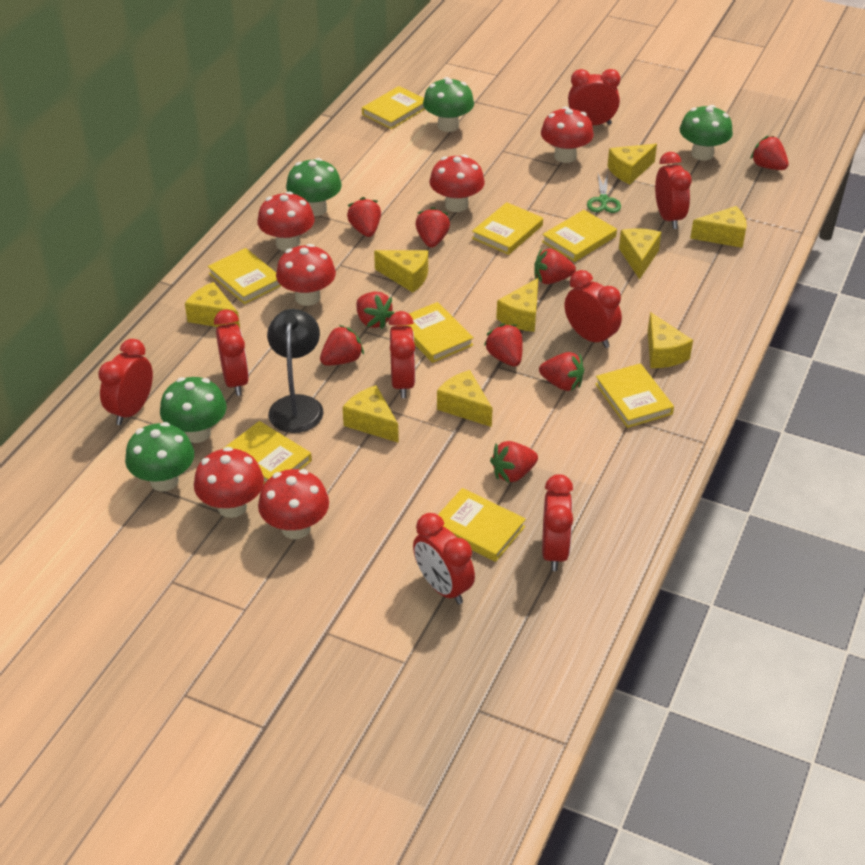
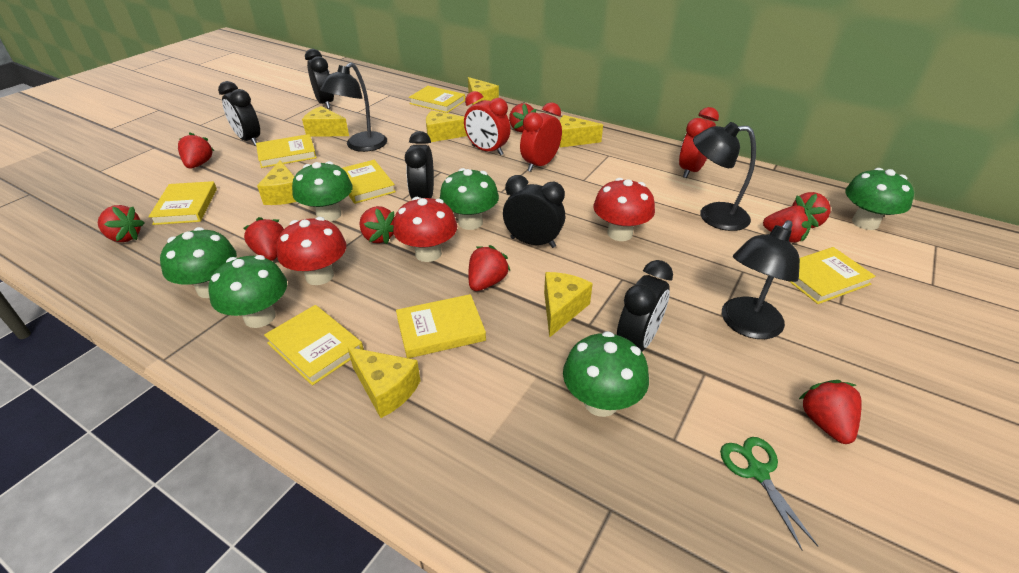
black clock: 0 -> 5
black lamp: 1 -> 3
green mushroom: 5 -> 6
red clock: 8 -> 3
red mushroom: 6 -> 3
yellow book: 8 -> 7
yellow cheese: 9 -> 7

